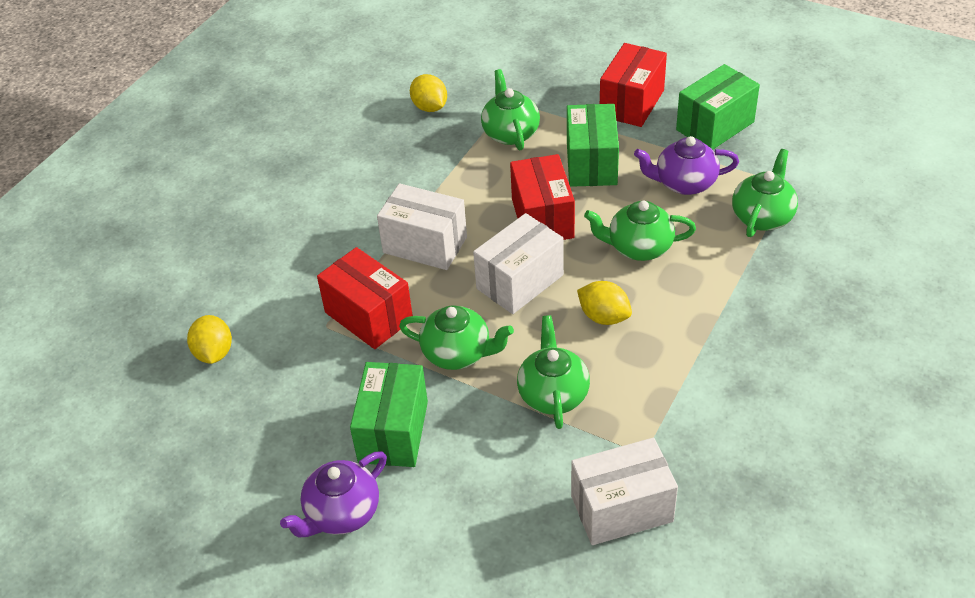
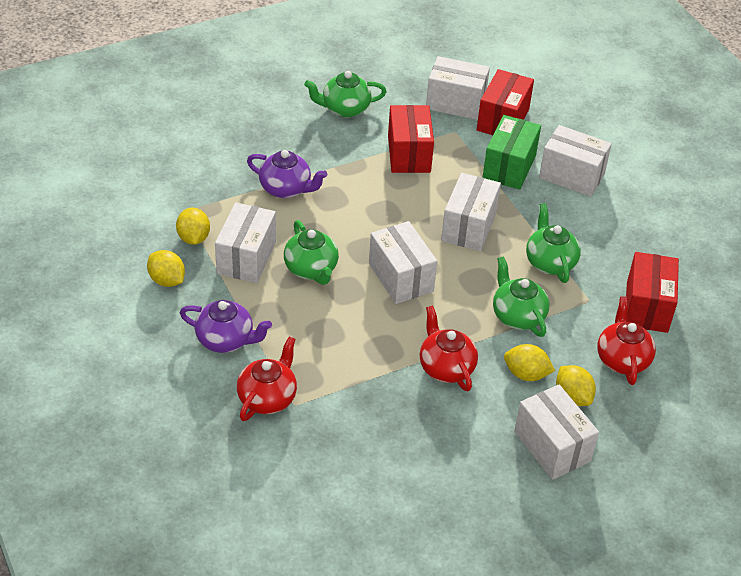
green box: 3 -> 1
green teapot: 5 -> 4
red teapot: 0 -> 3
white box: 3 -> 6
yellow lemon: 3 -> 4

